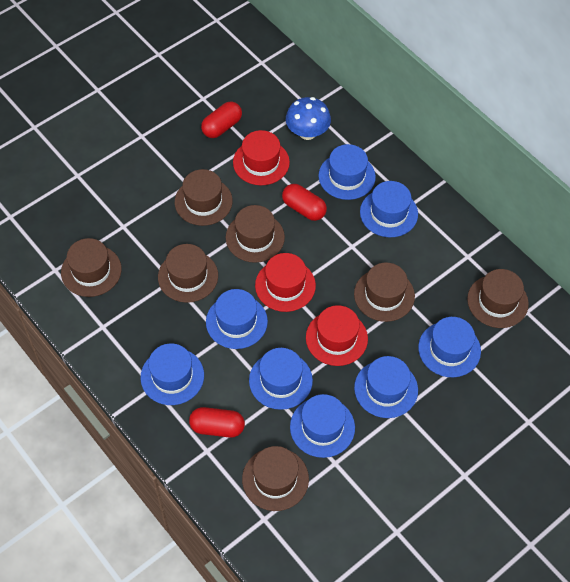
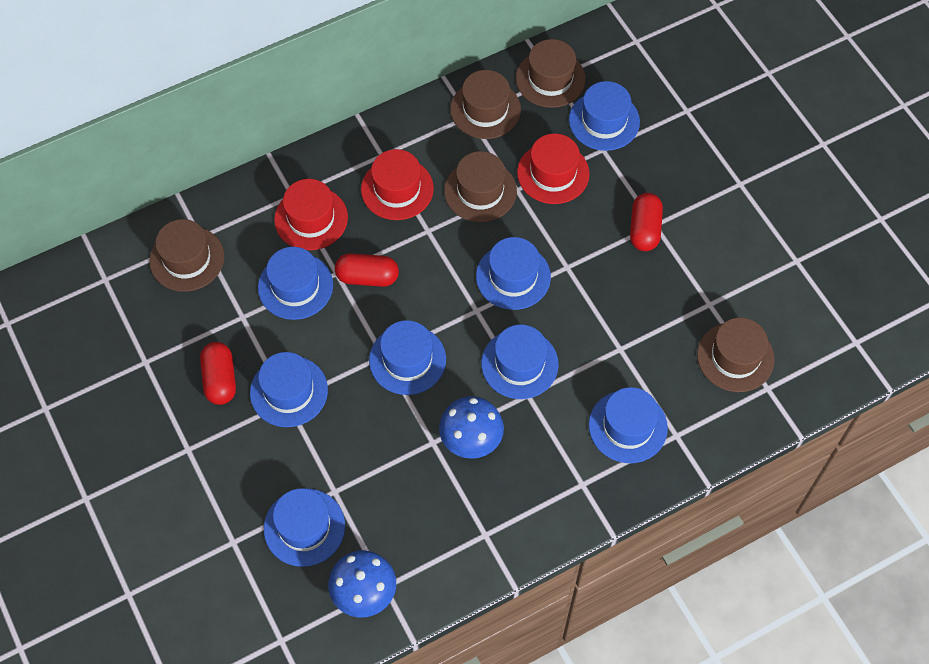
blue mushroom: 1 -> 2
brown hat: 7 -> 5

